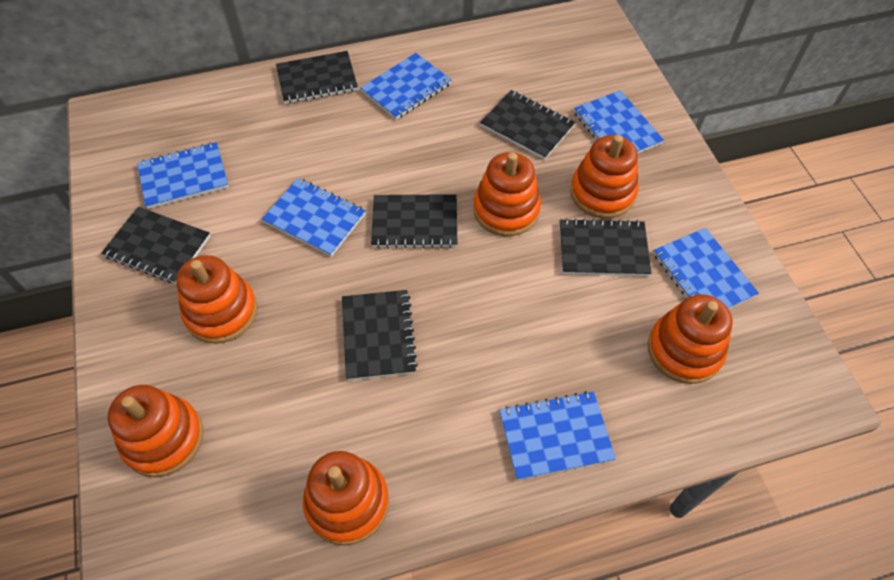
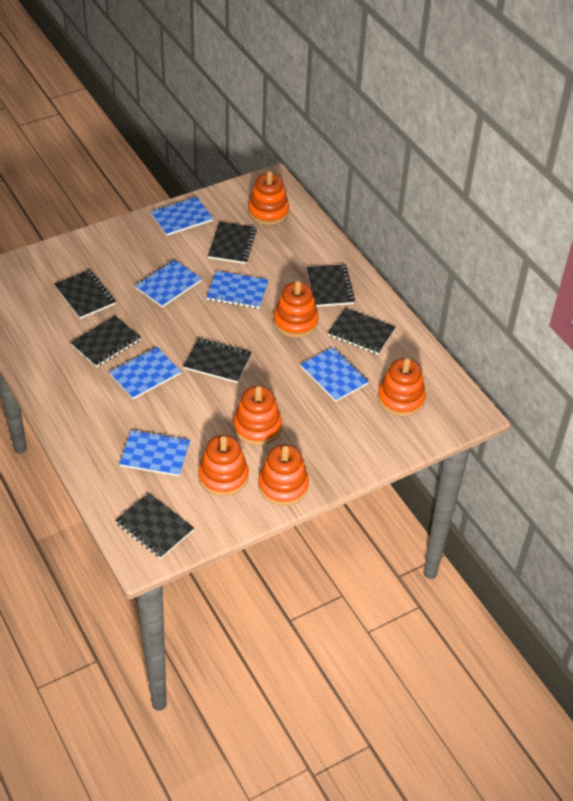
black notebook: 6 -> 7

